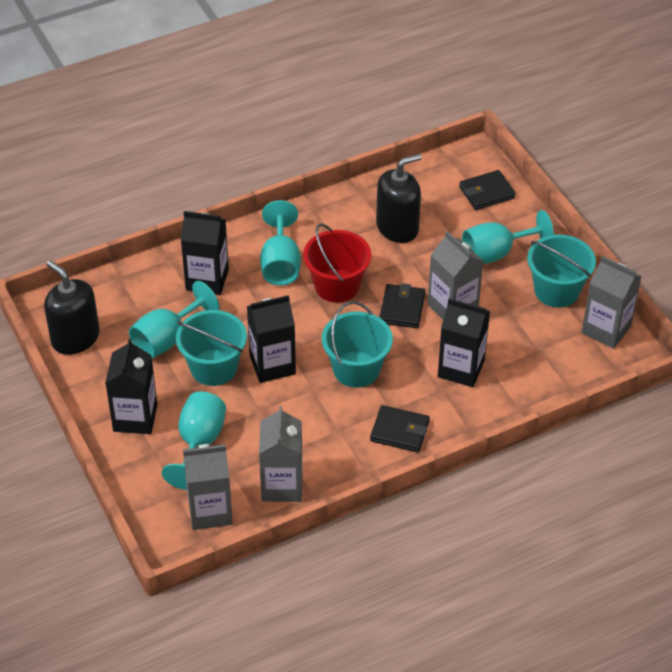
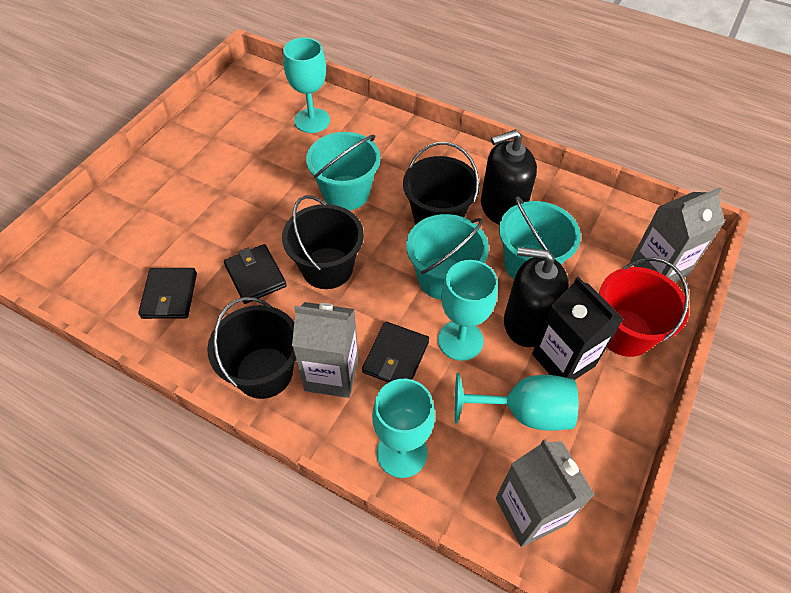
black bucket: 0 -> 3
black carton: 4 -> 1
grey carton: 4 -> 3

